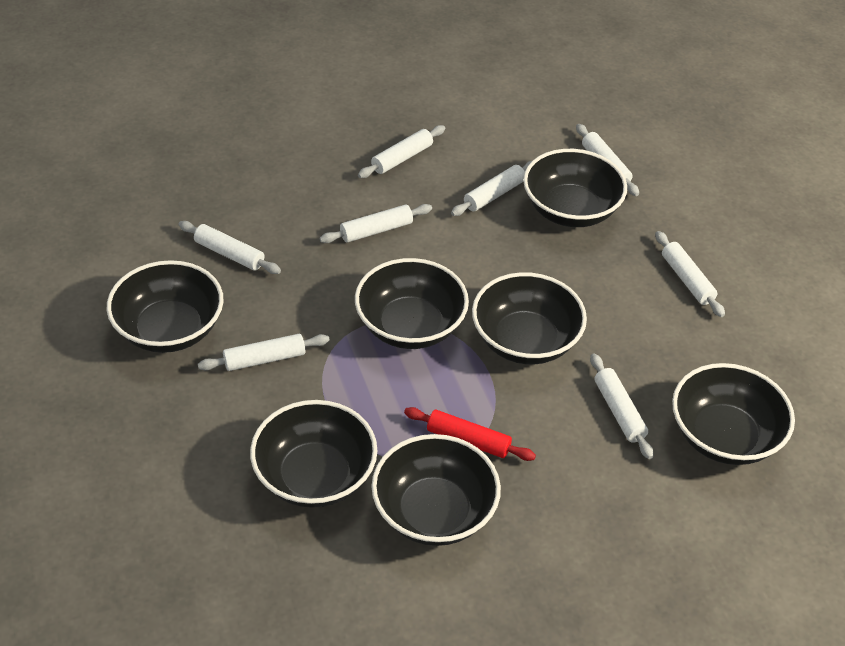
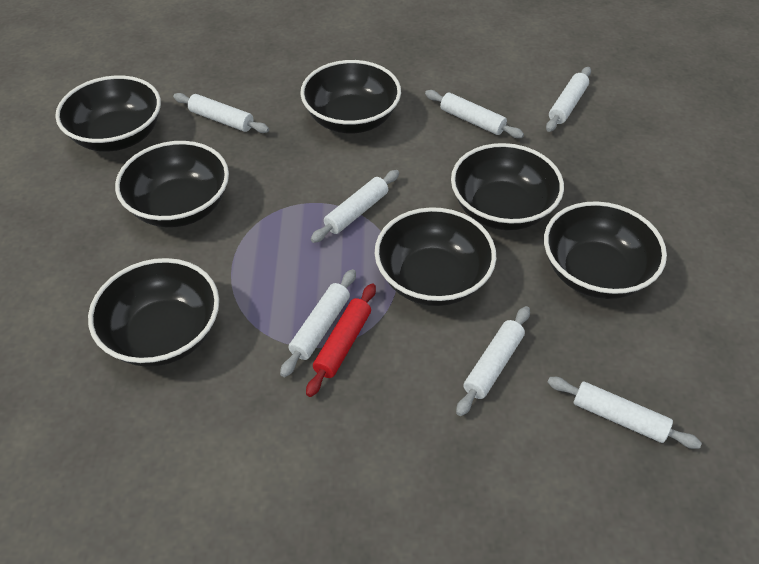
white rolling pin: 8 -> 7

